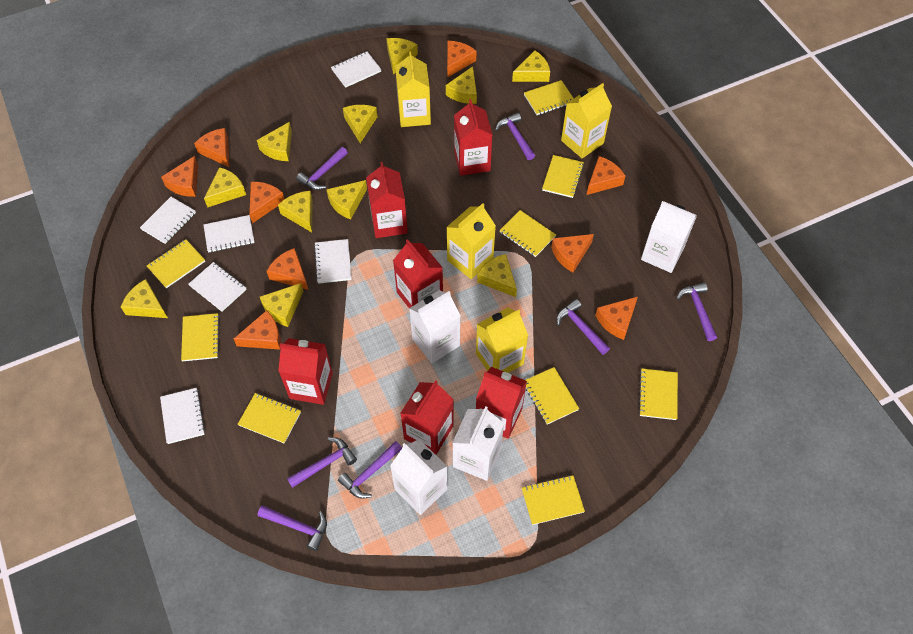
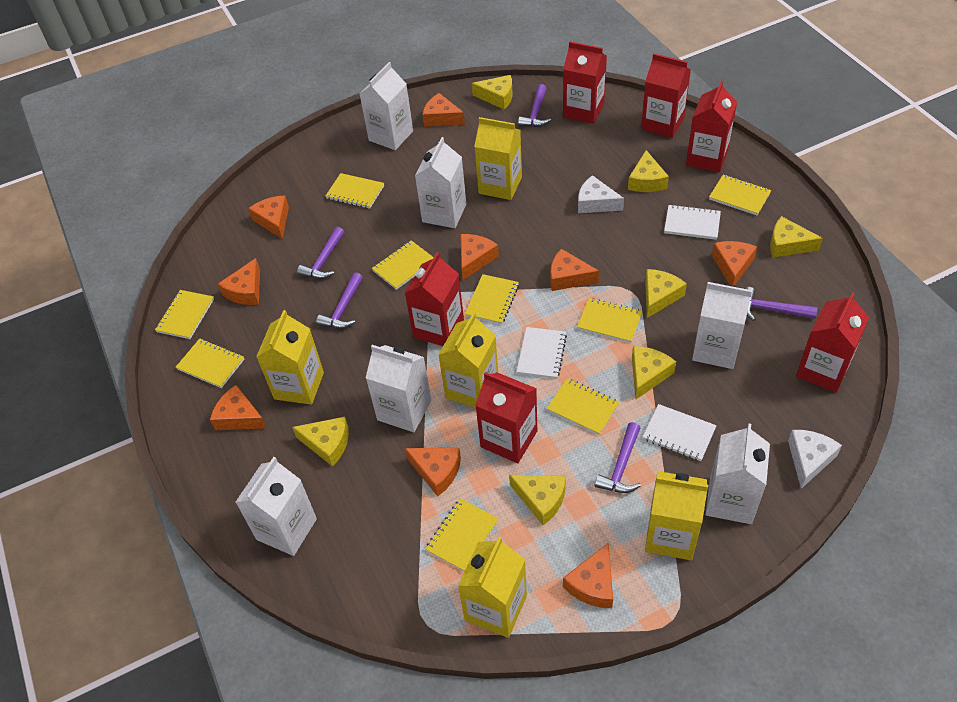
purple hammer: 7 -> 5
white carton: 4 -> 6
white cheese: 0 -> 2
white notebook: 6 -> 3
yellow carton: 4 -> 5
yellow cheese: 11 -> 7

